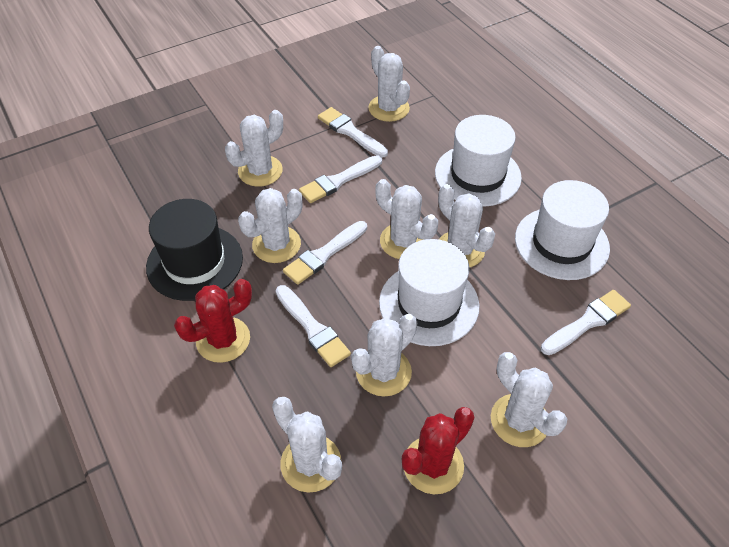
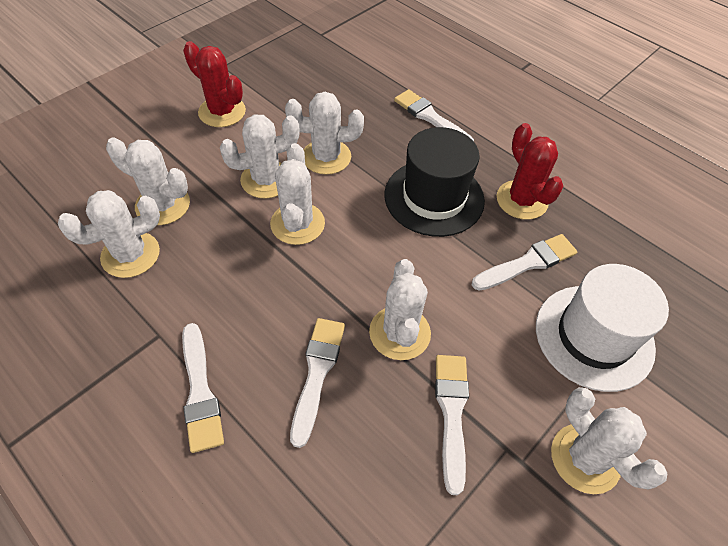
white cactus: 8 -> 7
white hat: 3 -> 1

